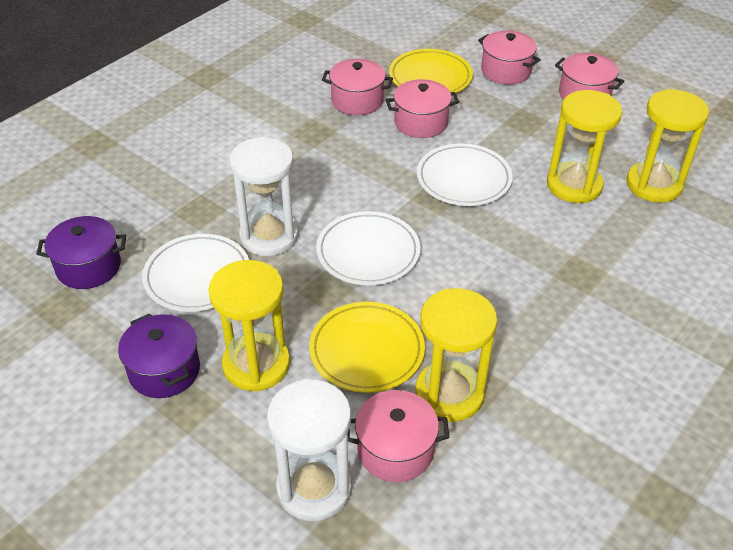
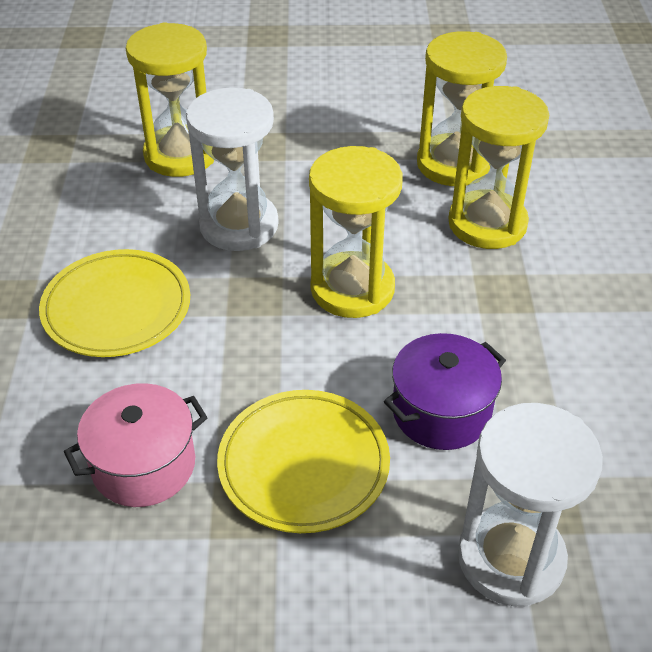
pink pot: 5 -> 1
purple pot: 2 -> 1
white plate: 3 -> 0

